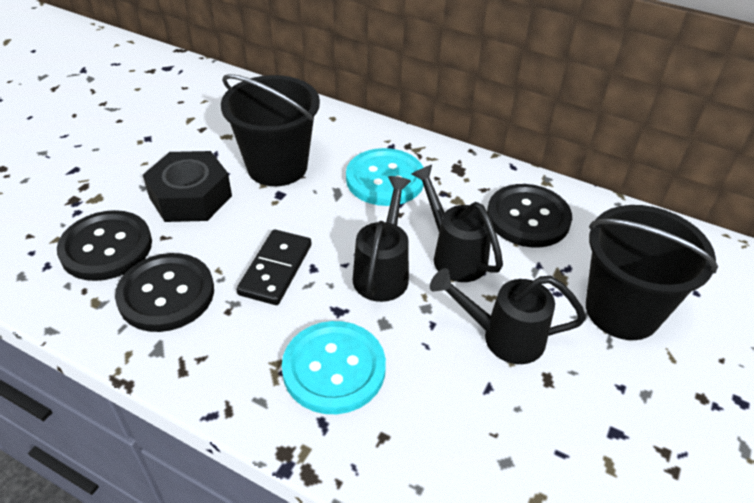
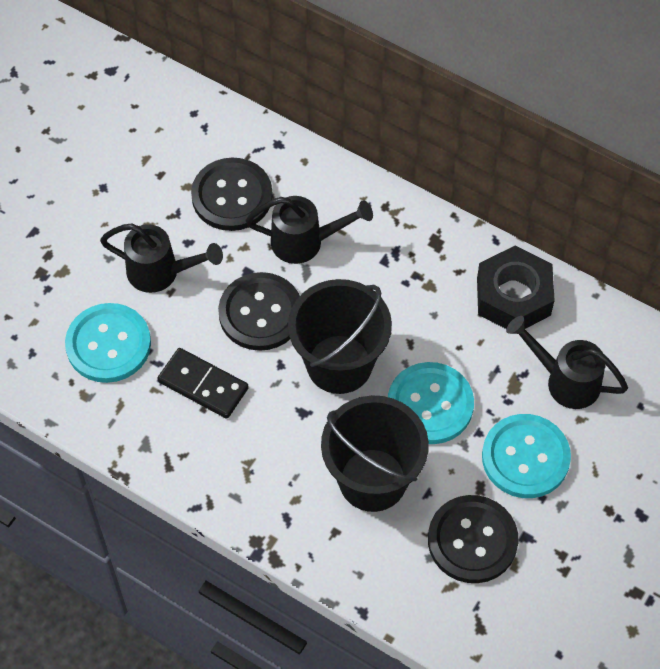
turquoise button: 2 -> 3

